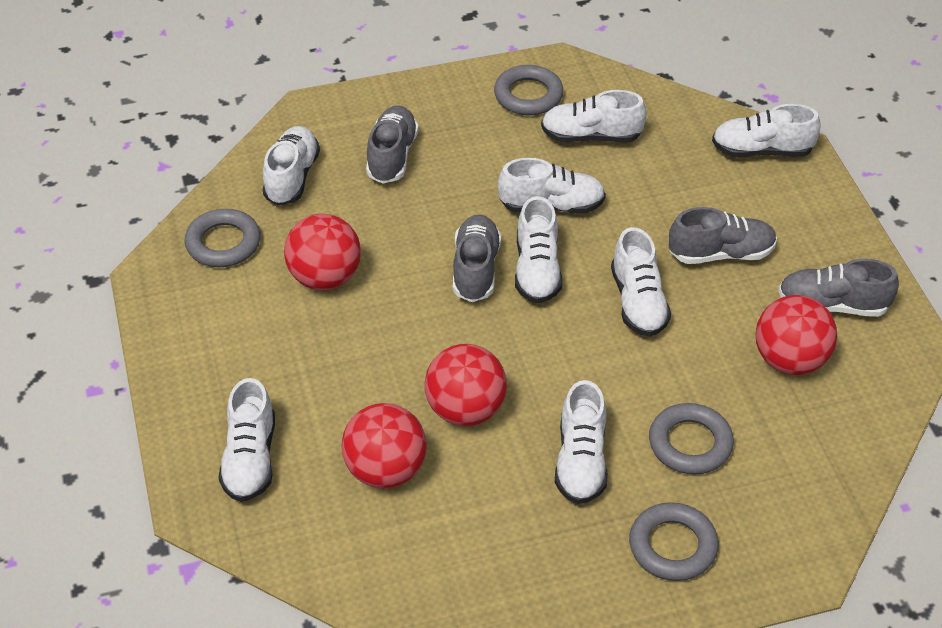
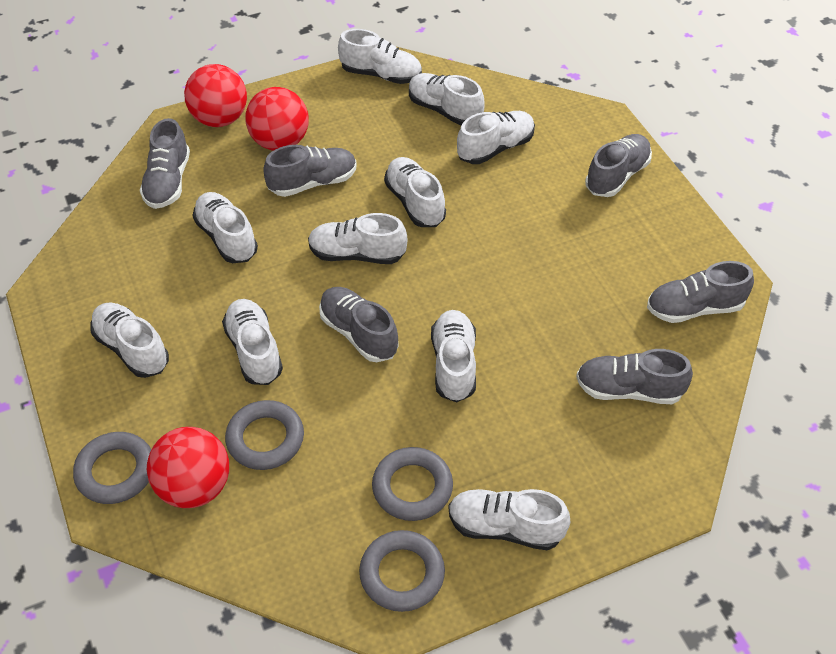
grey shoe: 4 -> 6
red ball: 4 -> 3
white shoe: 8 -> 10

